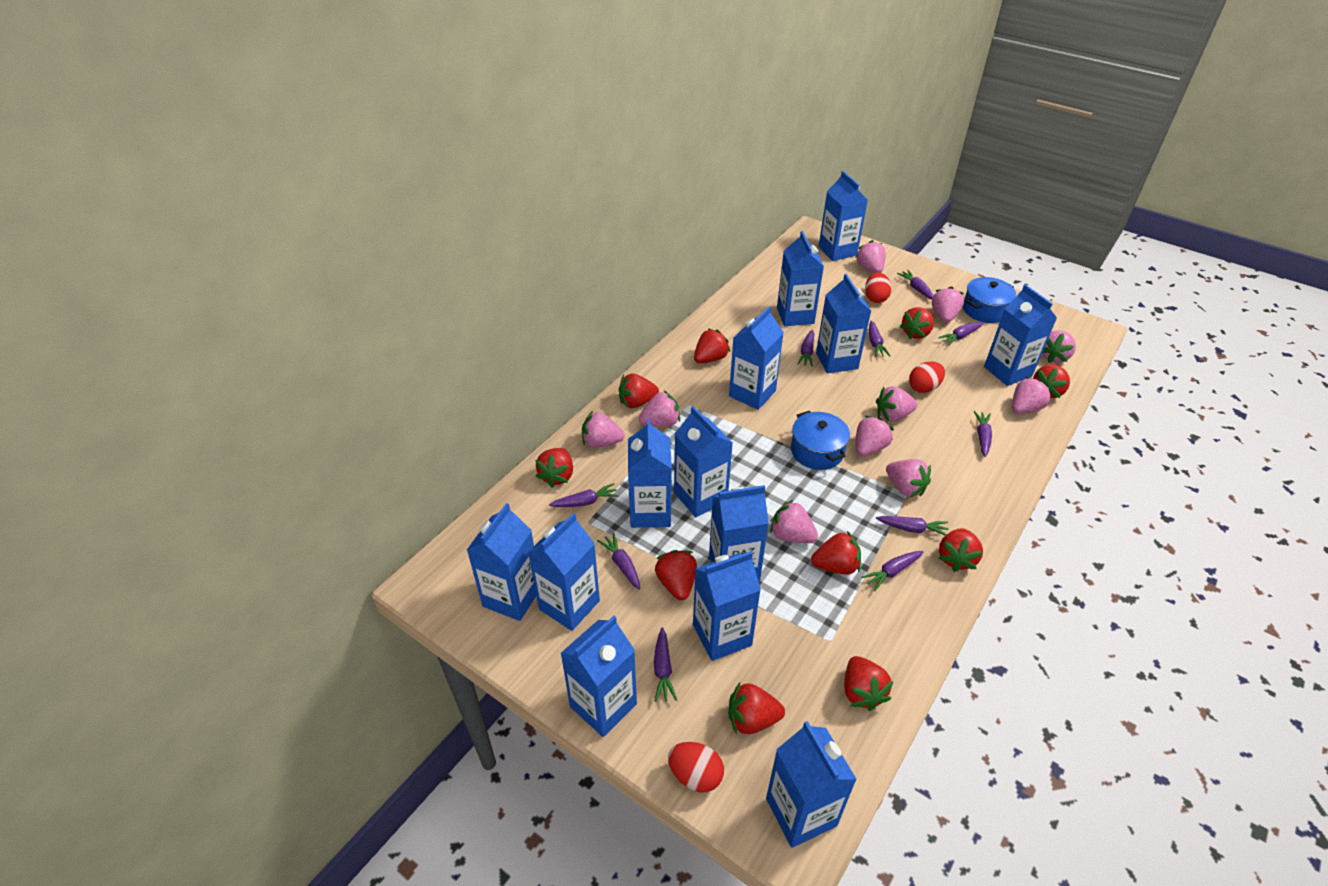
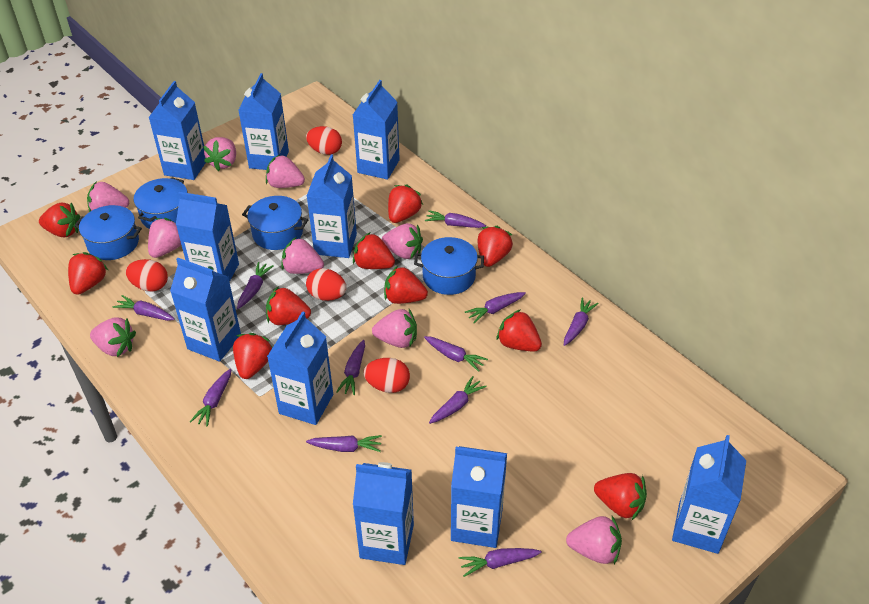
blue carton: 13 -> 10
blue pot: 2 -> 4
pink strawberry: 10 -> 9
purple carrot: 10 -> 11
red egg: 3 -> 4

